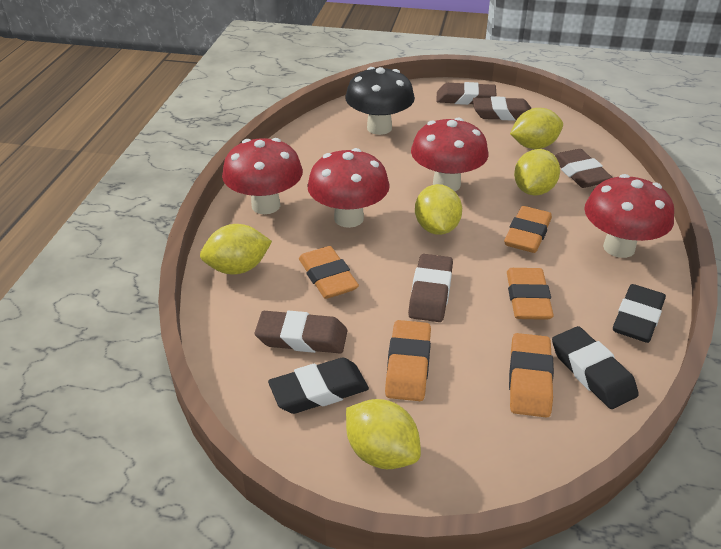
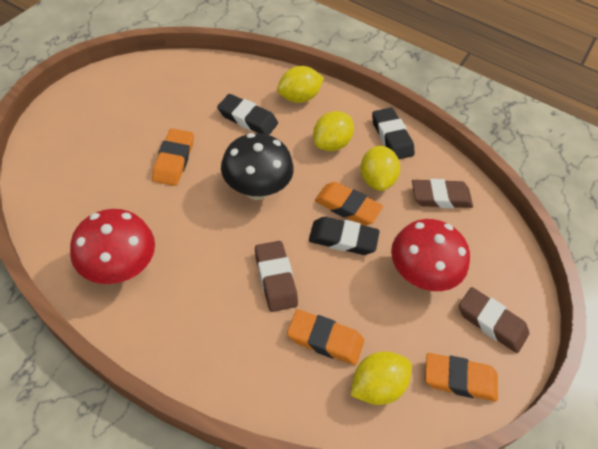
brown eraser: 5 -> 3
orange eraser: 5 -> 4
red mushroom: 4 -> 2
yellow lemon: 5 -> 4

